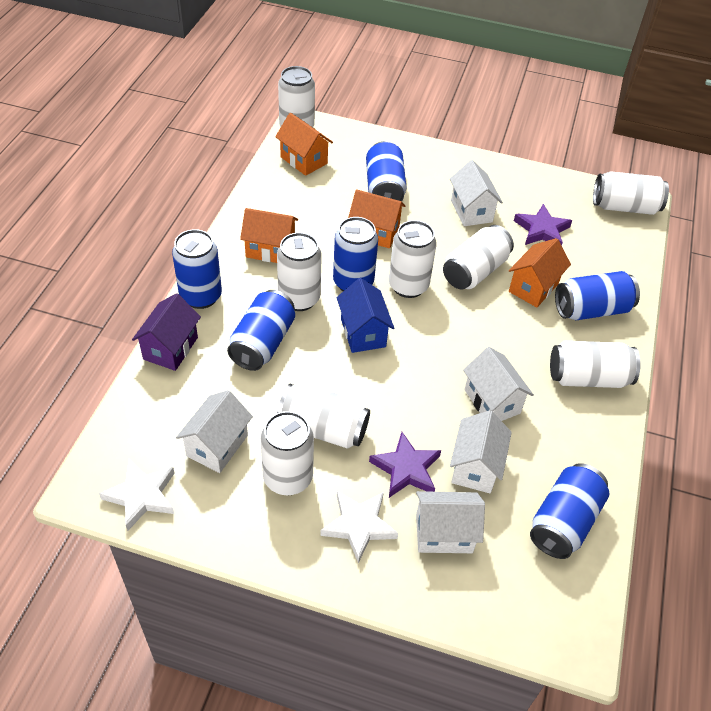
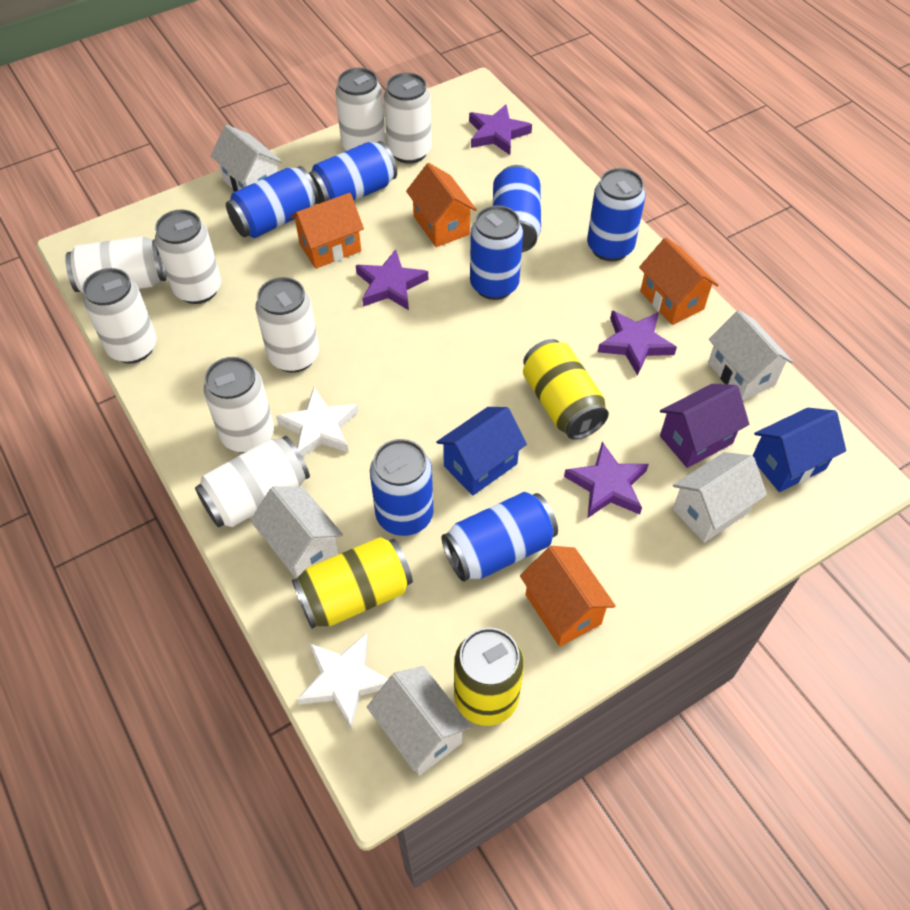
blue can: 6 -> 7
blue house: 1 -> 2
purple star: 2 -> 4
yellow can: 0 -> 3

